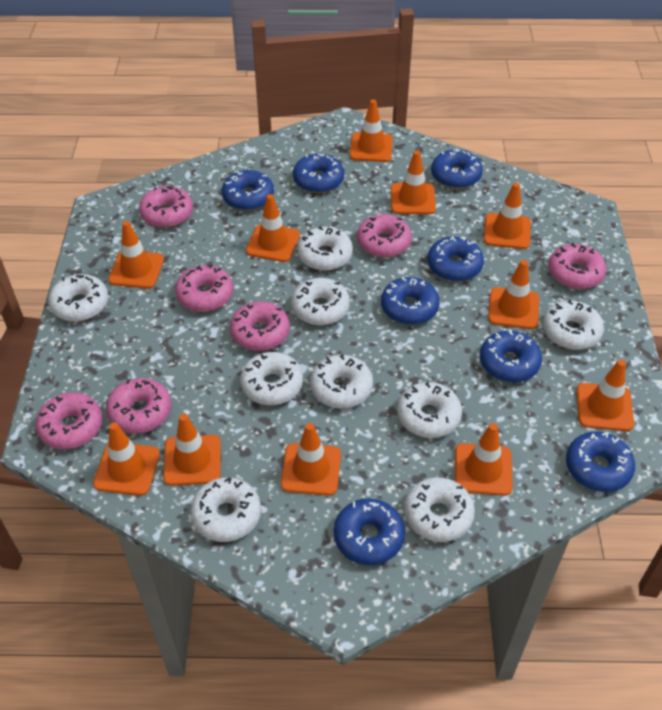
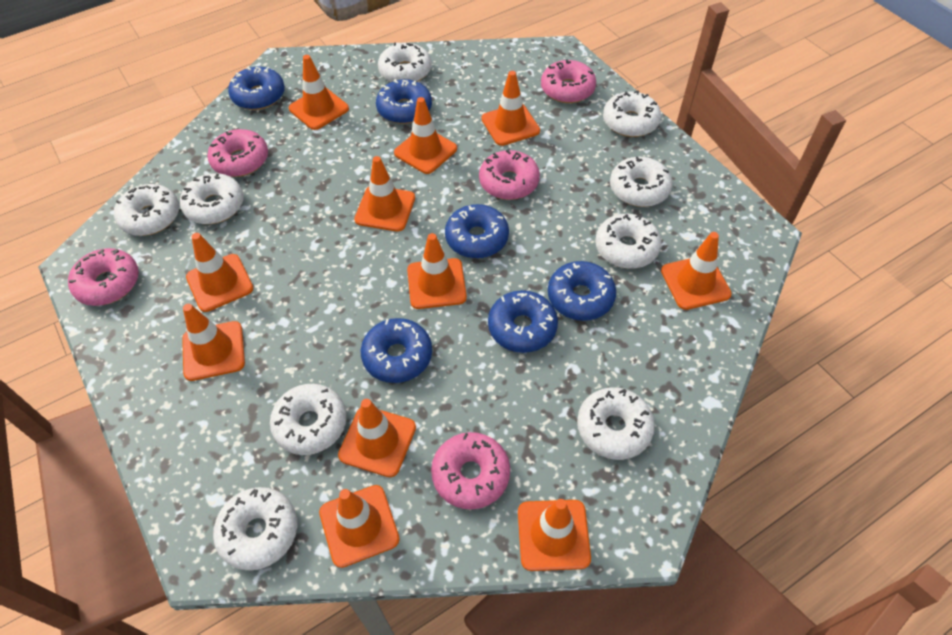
blue donut: 8 -> 6
pink donut: 7 -> 5

